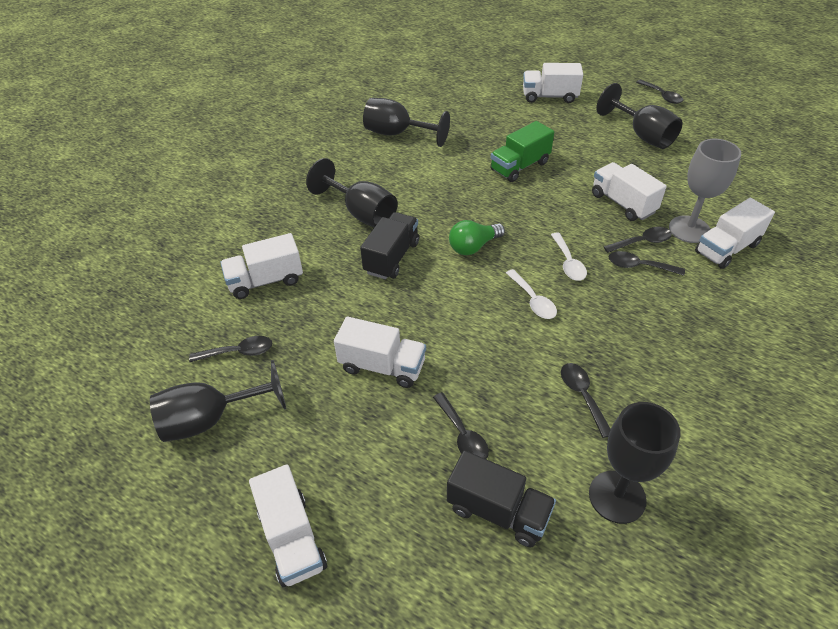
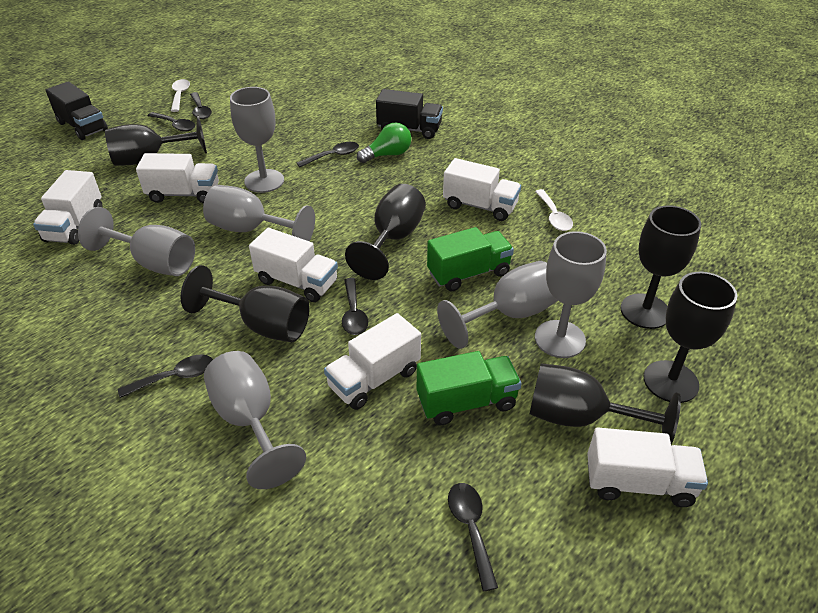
black goblet: 5 -> 6
green truck: 1 -> 2
grey goblet: 1 -> 6

